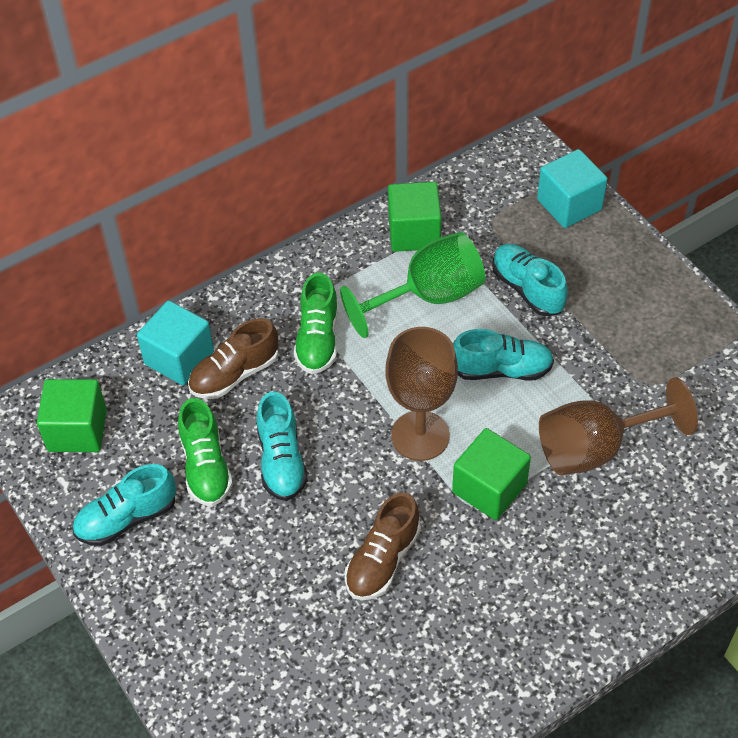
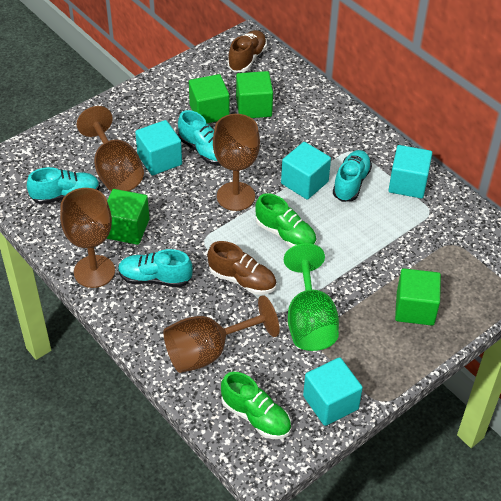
brown goblet: 2 -> 4
green cube: 3 -> 4
turquoise cube: 2 -> 4

